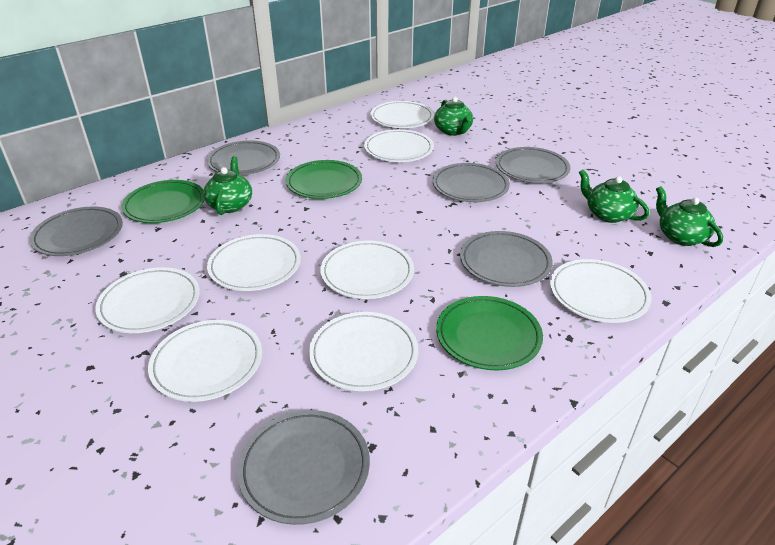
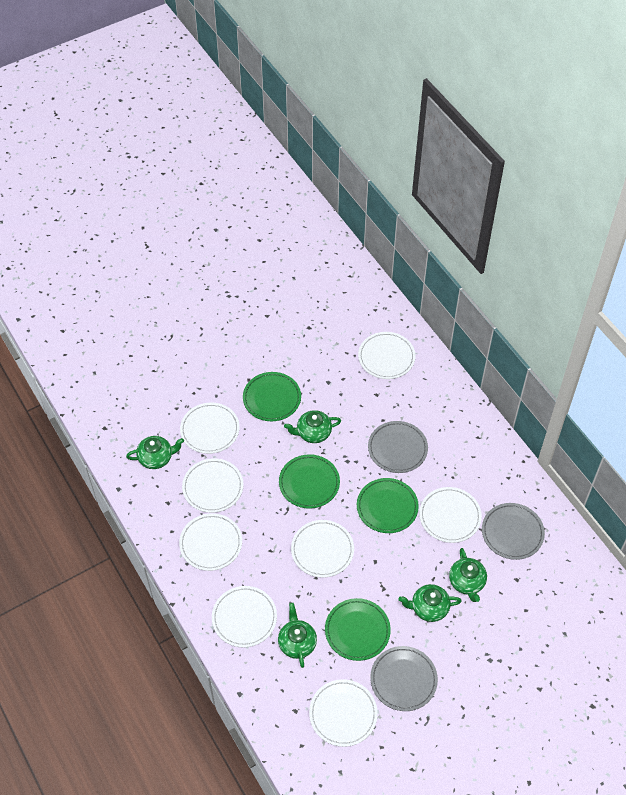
green plate: 3 -> 4
green teapot: 4 -> 5
grey plate: 6 -> 3

